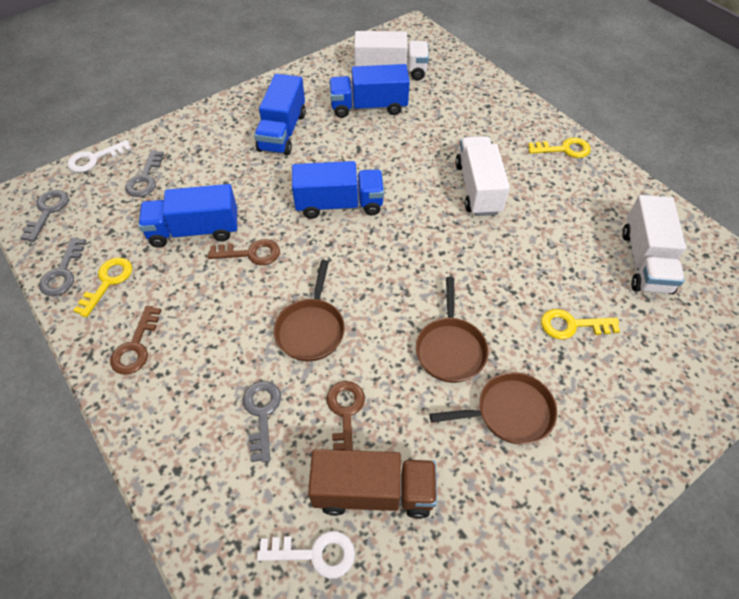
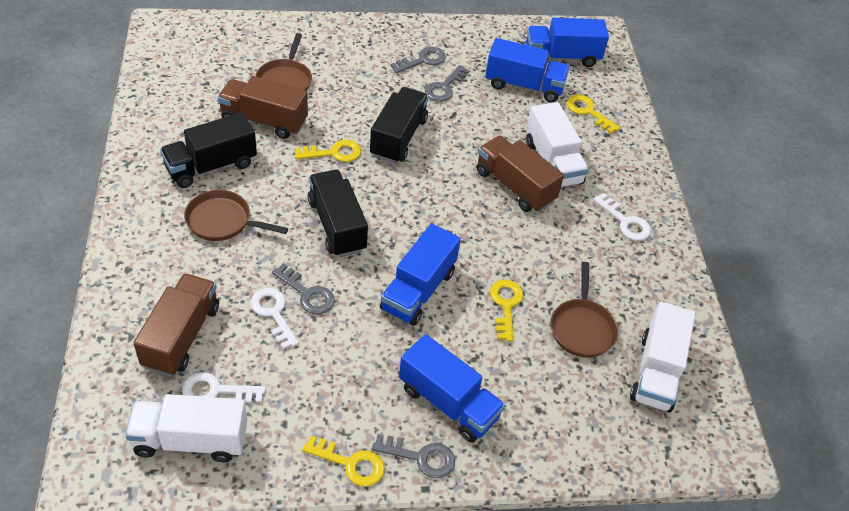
black truck: 0 -> 3
brown key: 3 -> 0
brown truck: 1 -> 3
white key: 2 -> 3
yellow key: 3 -> 4

